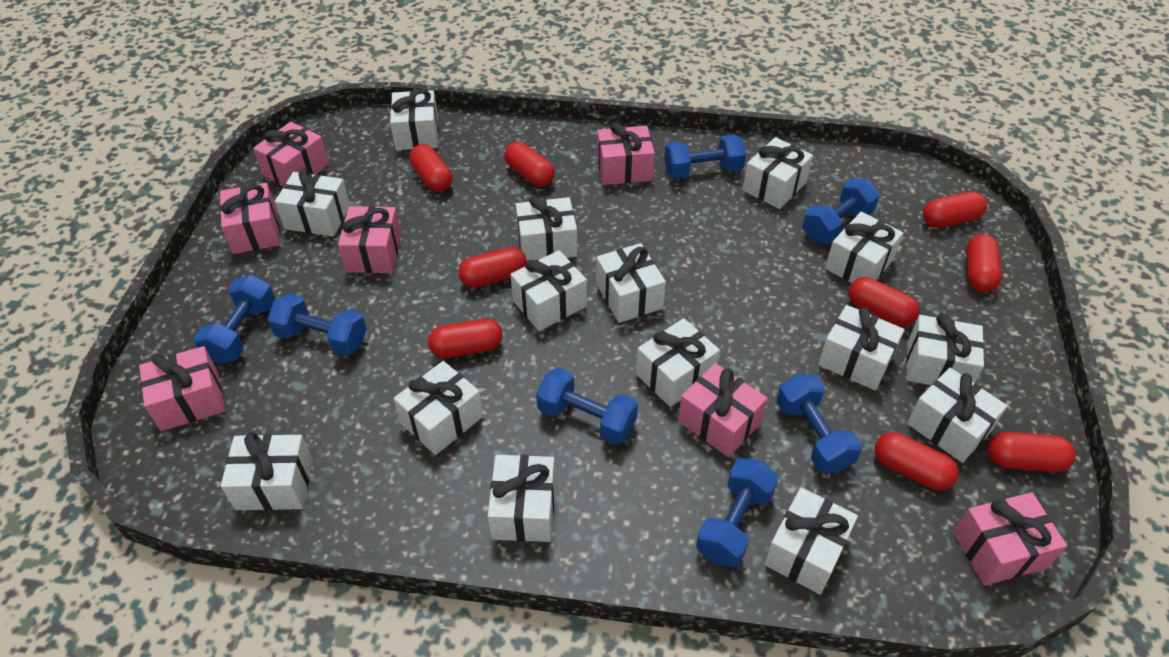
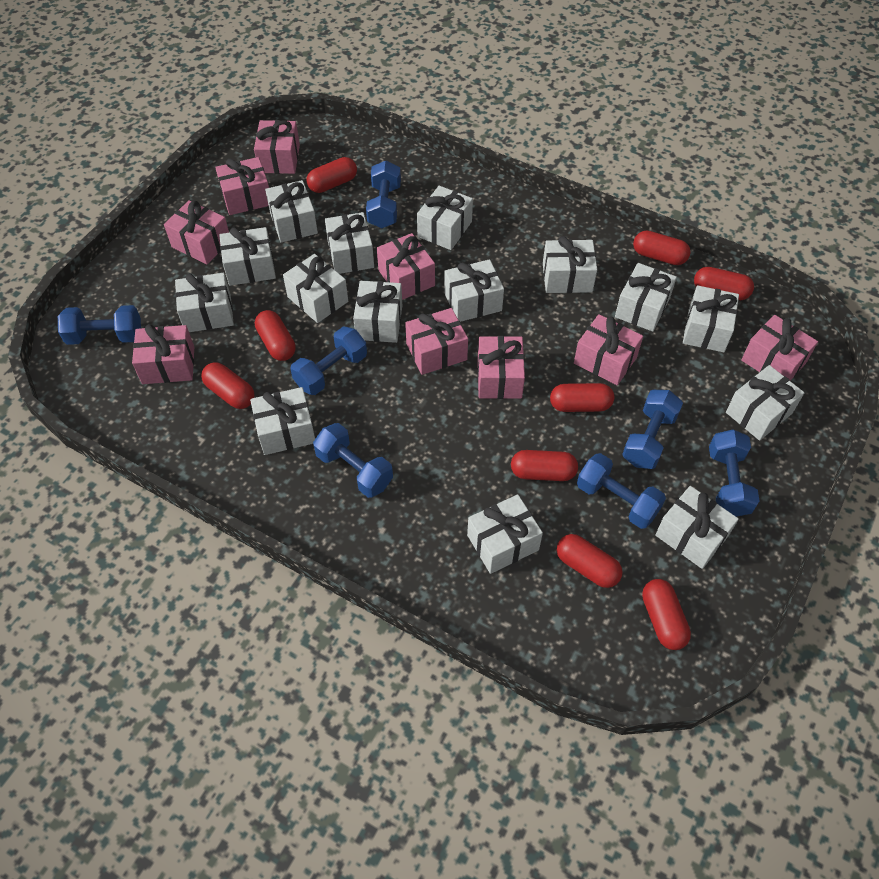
pink gift: 7 -> 9

